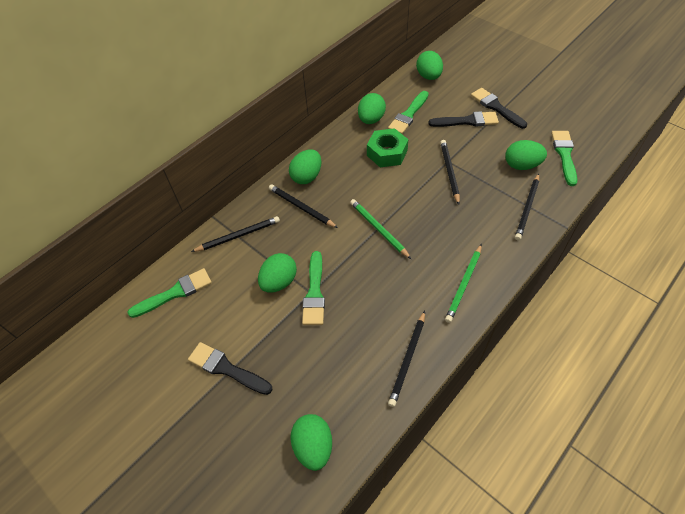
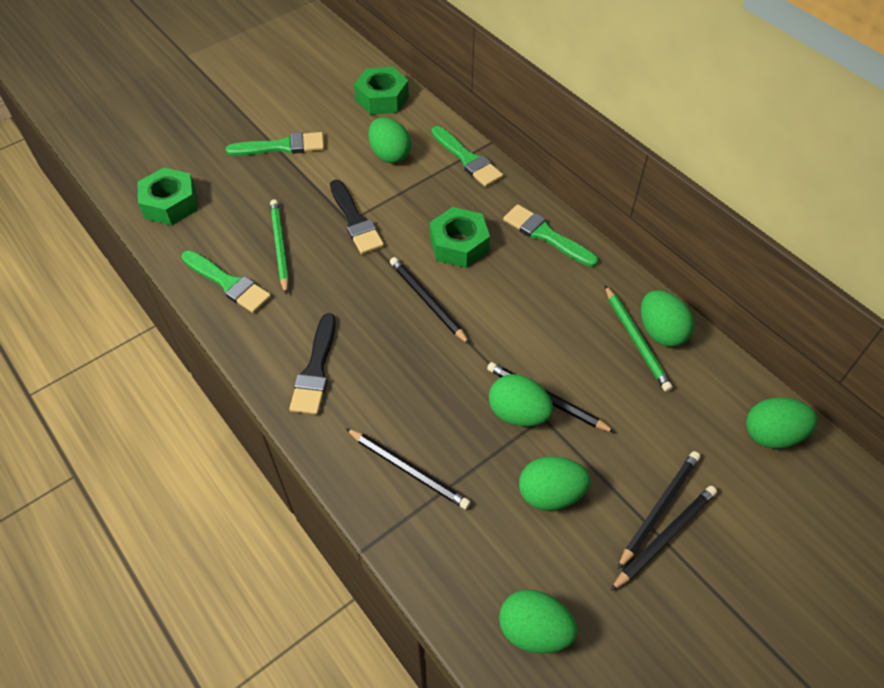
black brush: 3 -> 2
green nut: 1 -> 3

